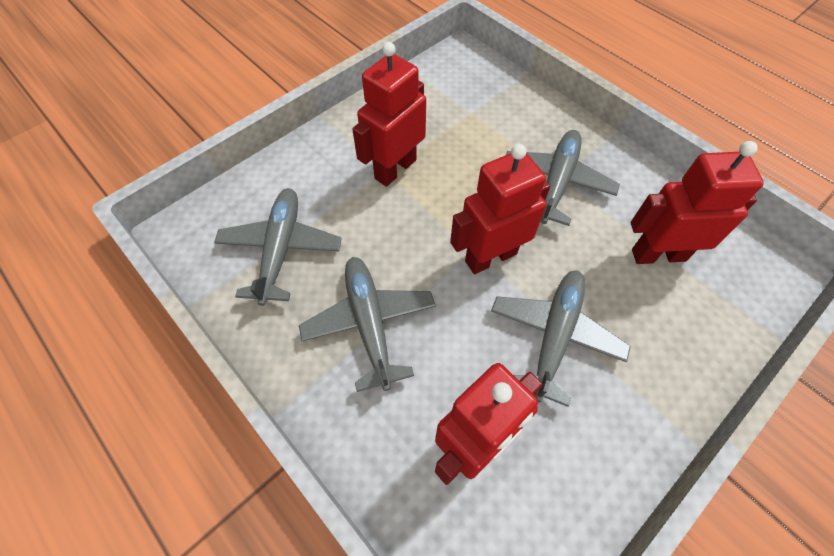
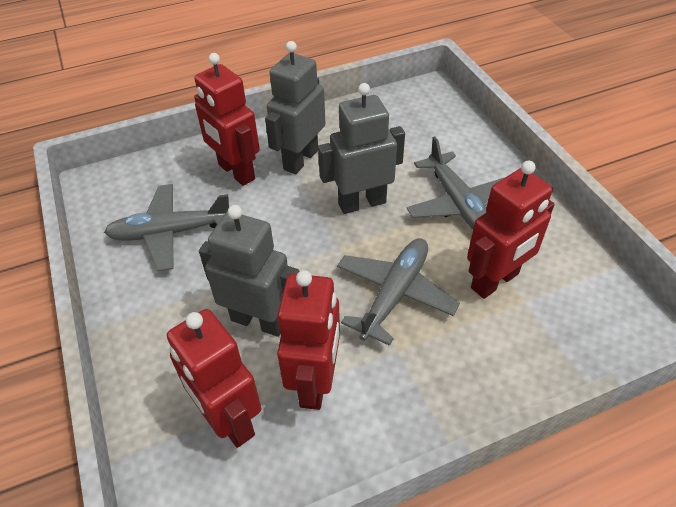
grey plane: 4 -> 3
grey robot: 0 -> 3

